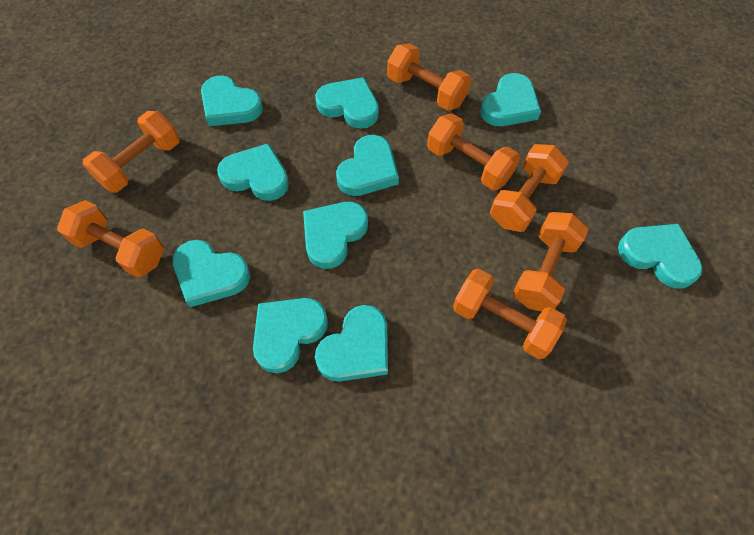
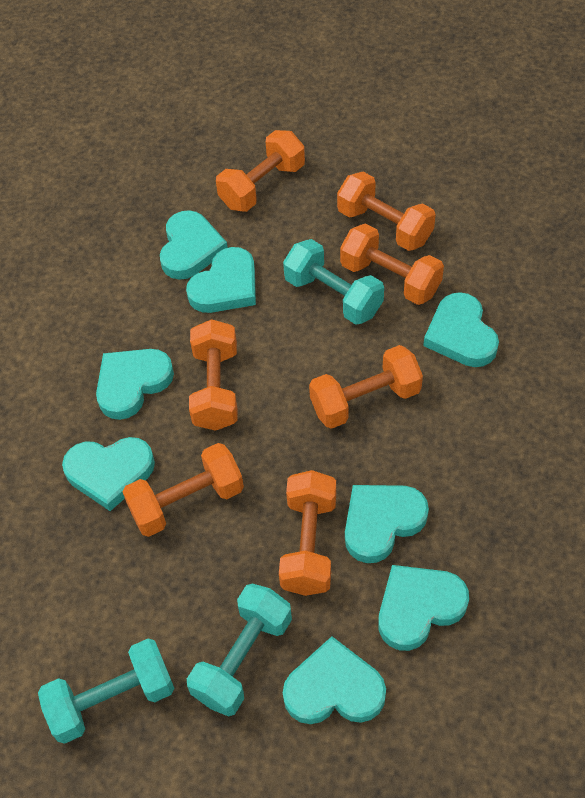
turquoise dumbbell: 0 -> 3
turquoise heart: 10 -> 8

